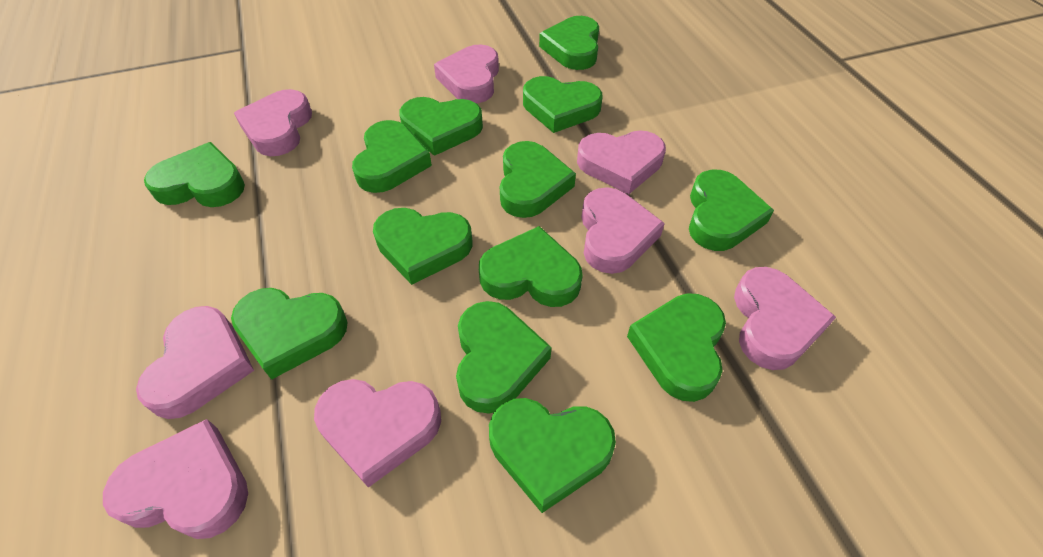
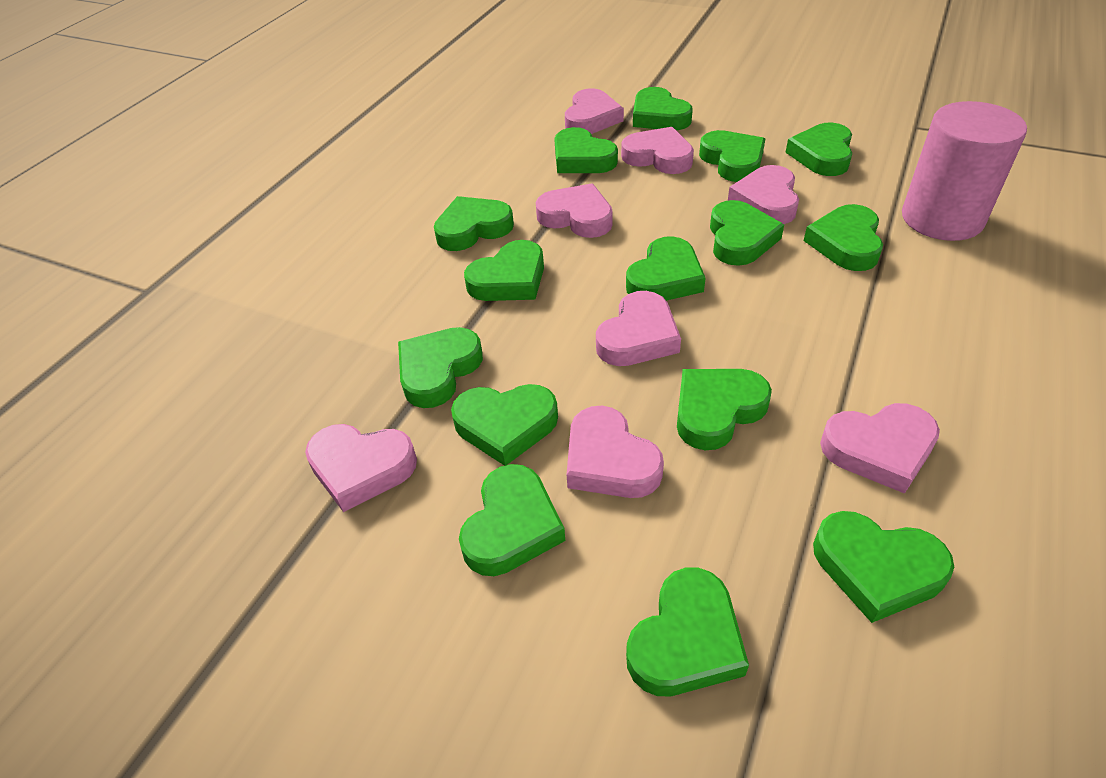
green heart: 13 -> 15
pink cylinder: 0 -> 1

